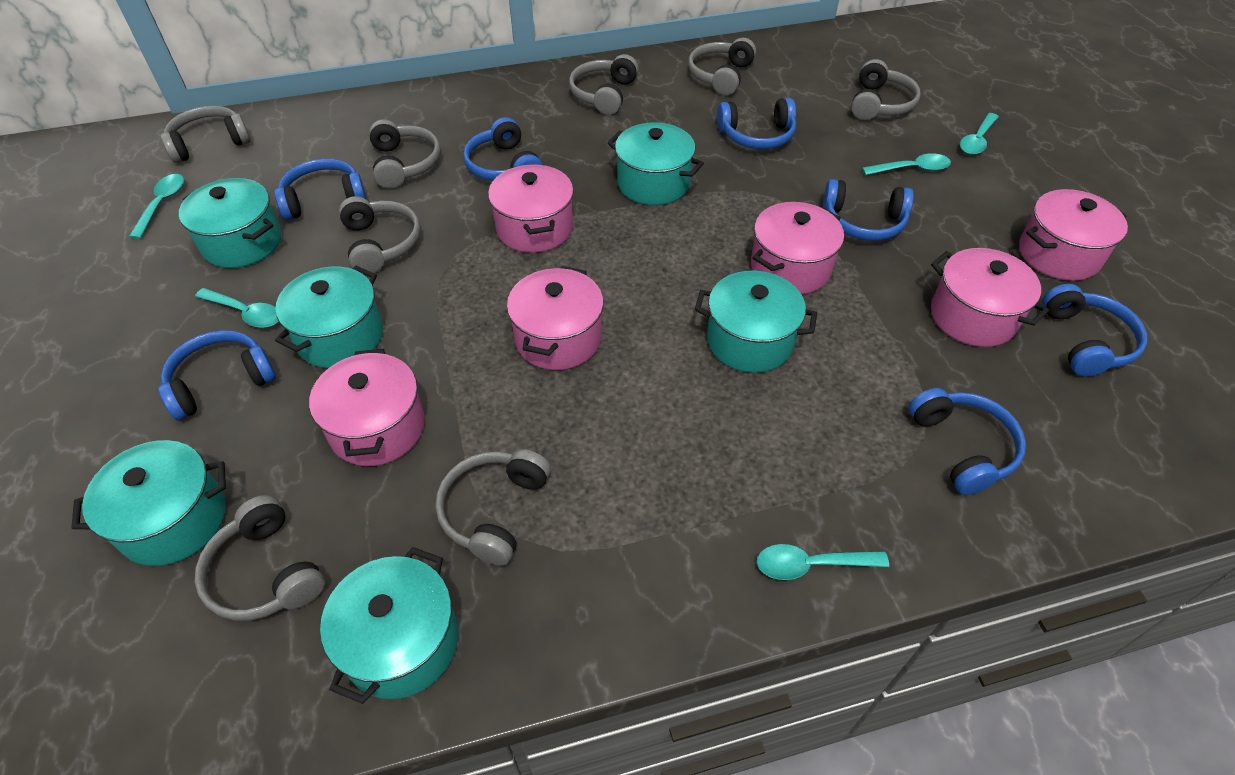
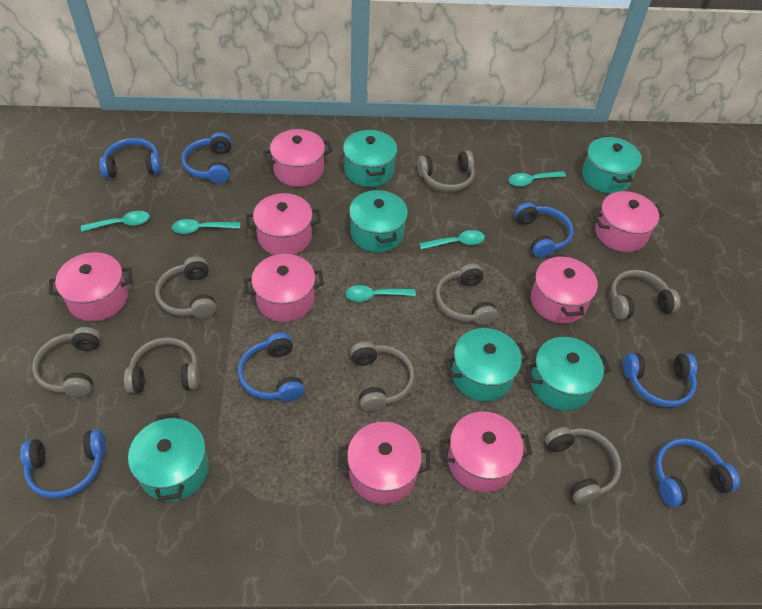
pink pot: 6 -> 8

